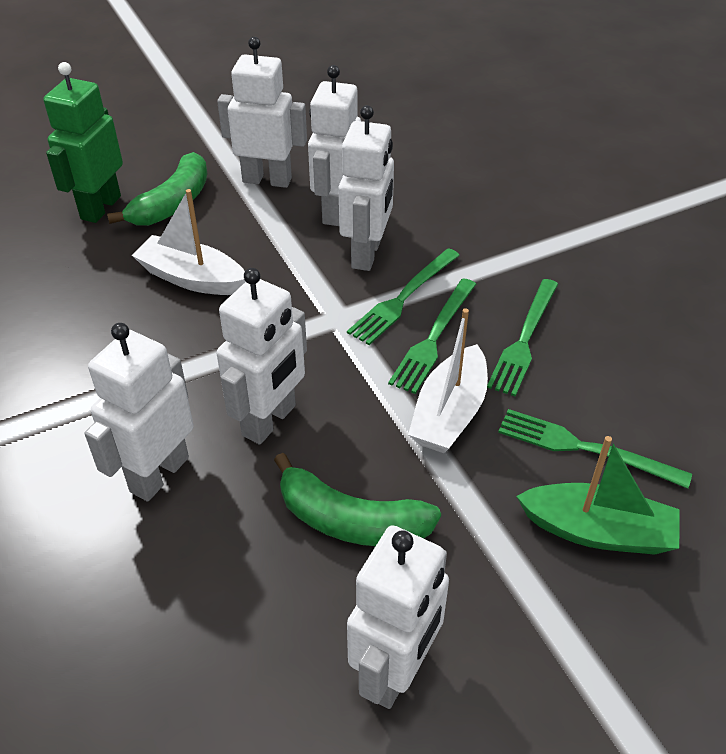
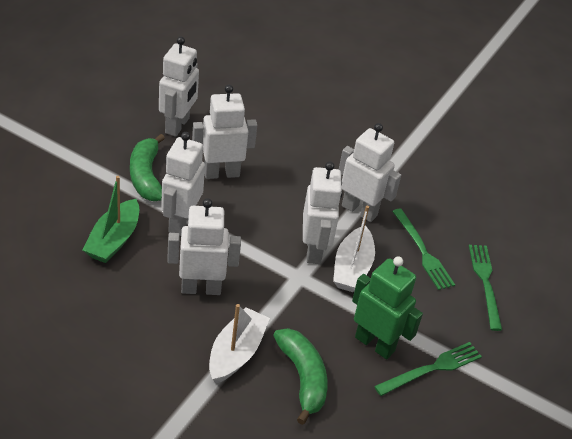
green fork: 4 -> 3

